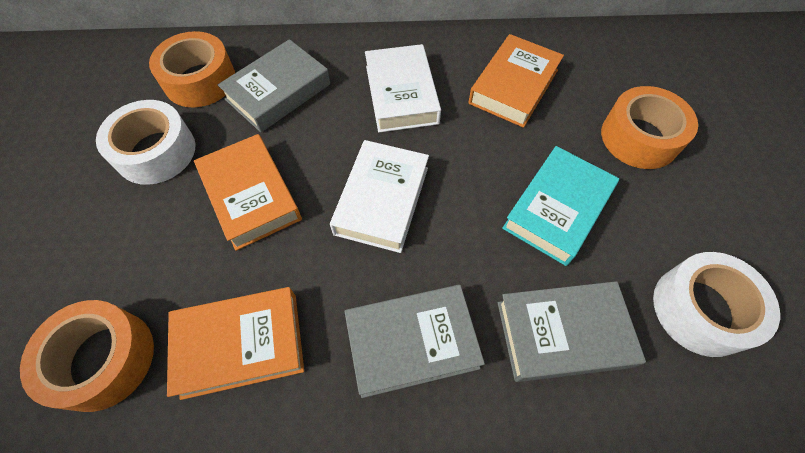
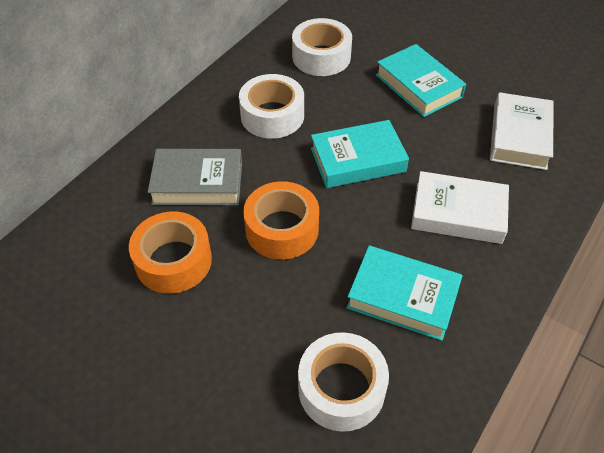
grey book: 3 -> 1
orange book: 3 -> 0
orange tape: 3 -> 2
turquoise book: 1 -> 3
white tape: 2 -> 3

